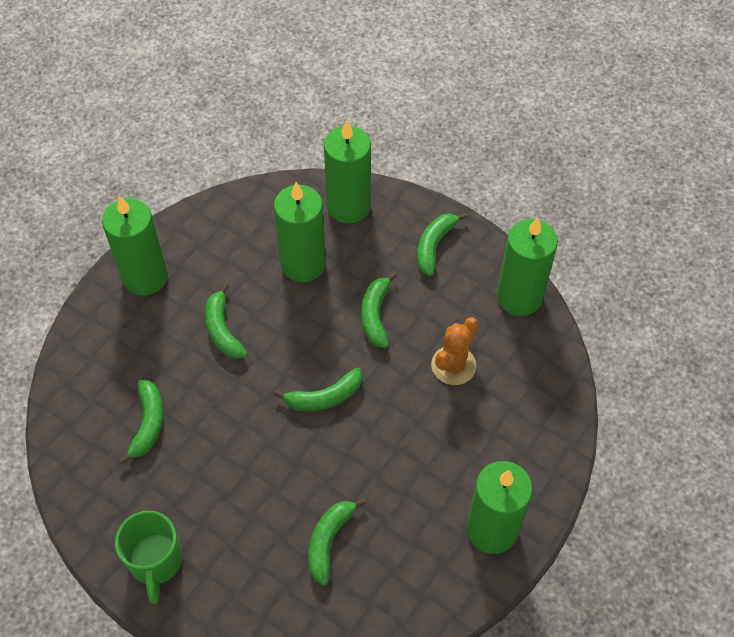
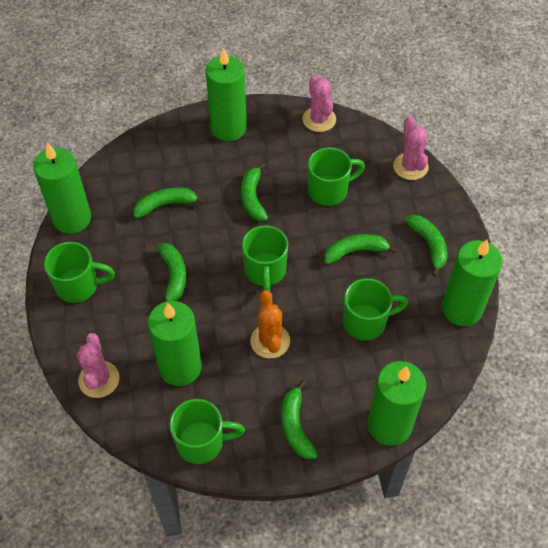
green mug: 1 -> 5
pink cactus: 0 -> 3

